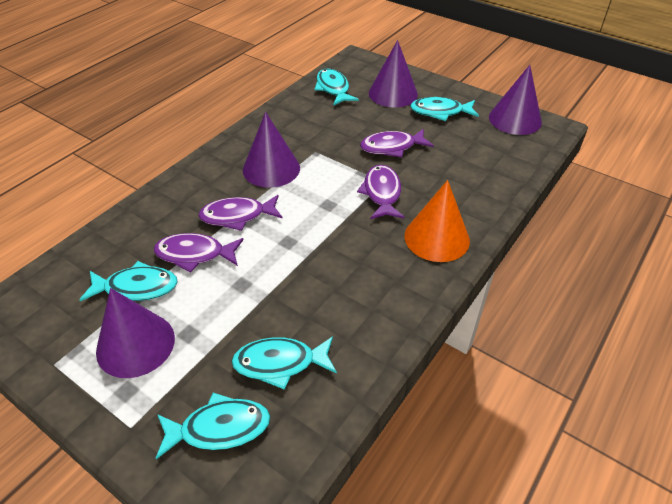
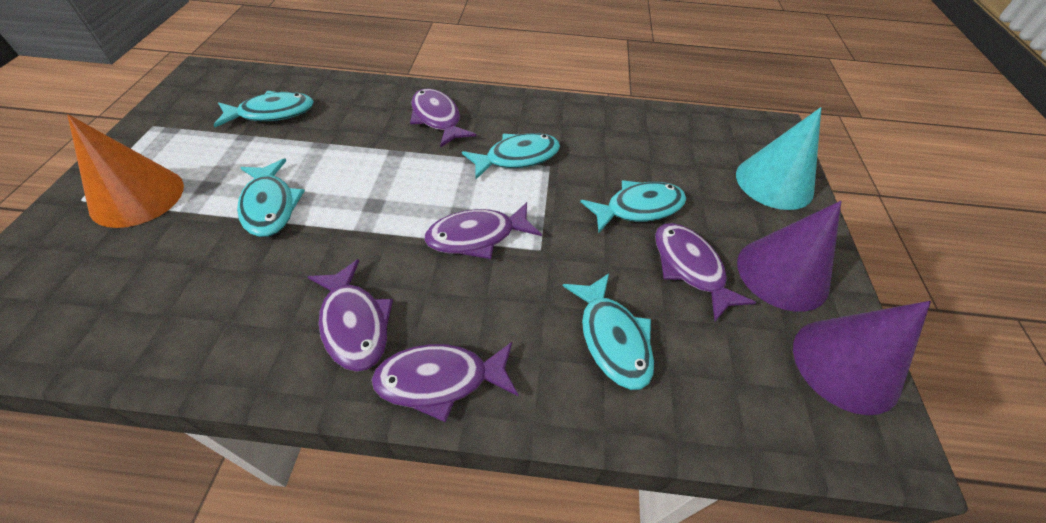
purple cone: 4 -> 2
purple fish: 4 -> 5
turquoise cone: 0 -> 1

